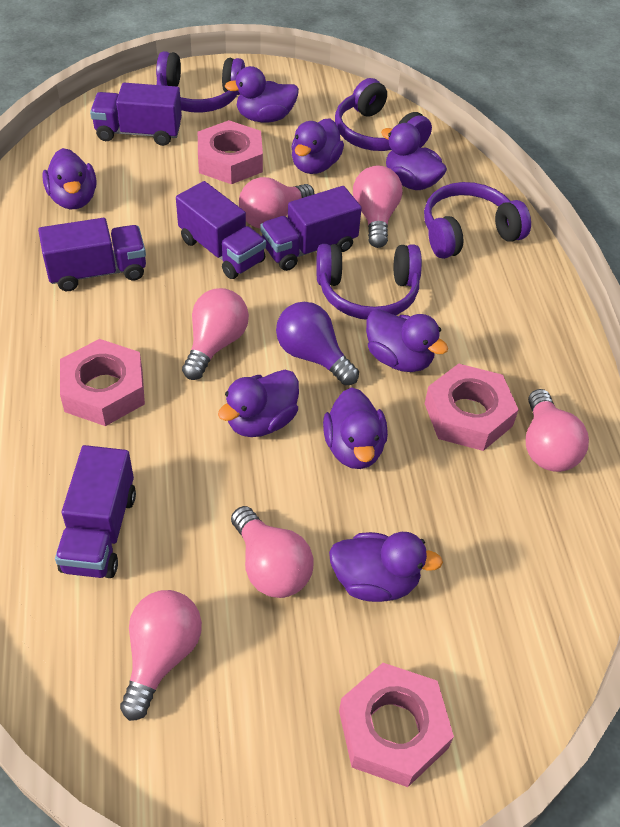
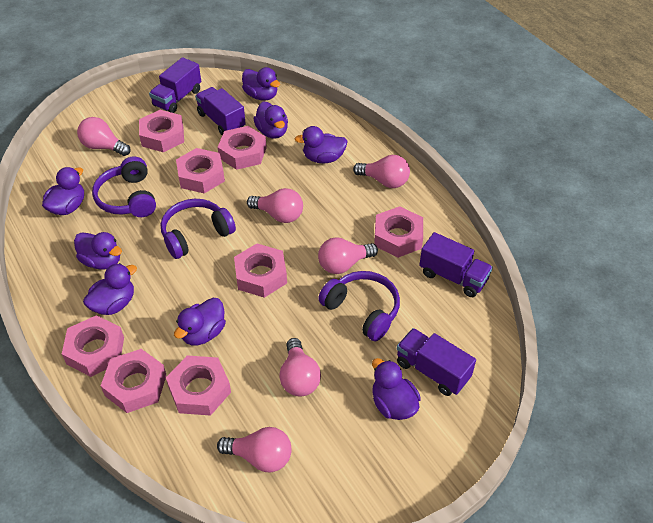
pink nut: 4 -> 8
purple headphones: 4 -> 3
purple light bulb: 1 -> 0
purple truck: 5 -> 4

